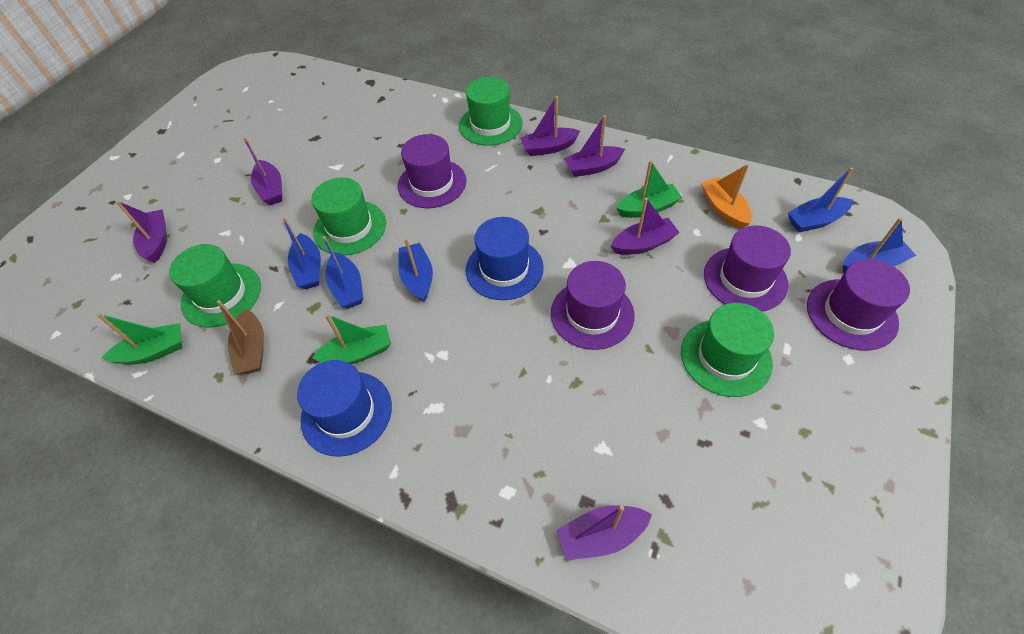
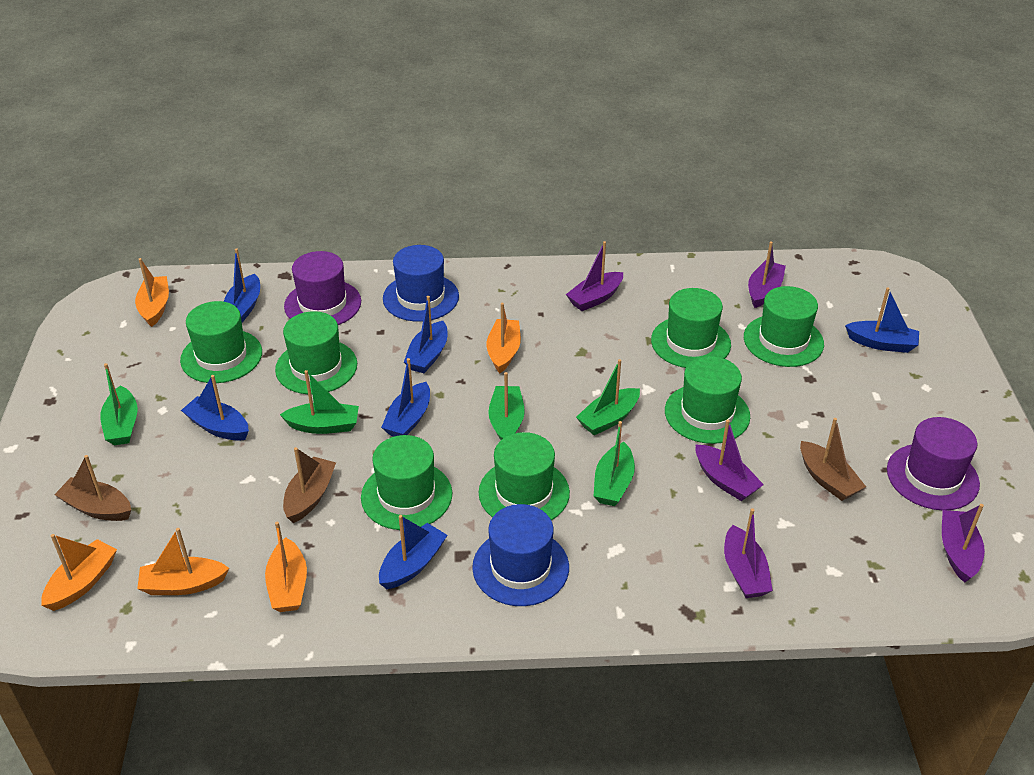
blue boat: 5 -> 6
brown boat: 1 -> 3
green boat: 3 -> 5
green hat: 4 -> 7
orange boat: 1 -> 5
purple boat: 6 -> 5
purple hat: 4 -> 2

